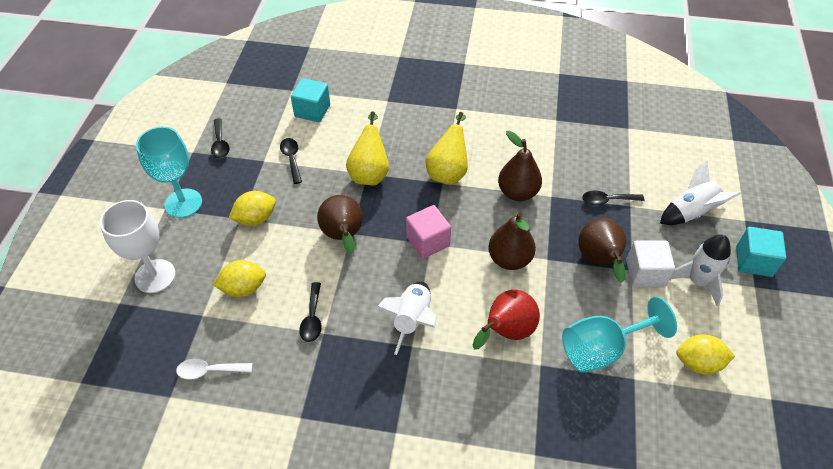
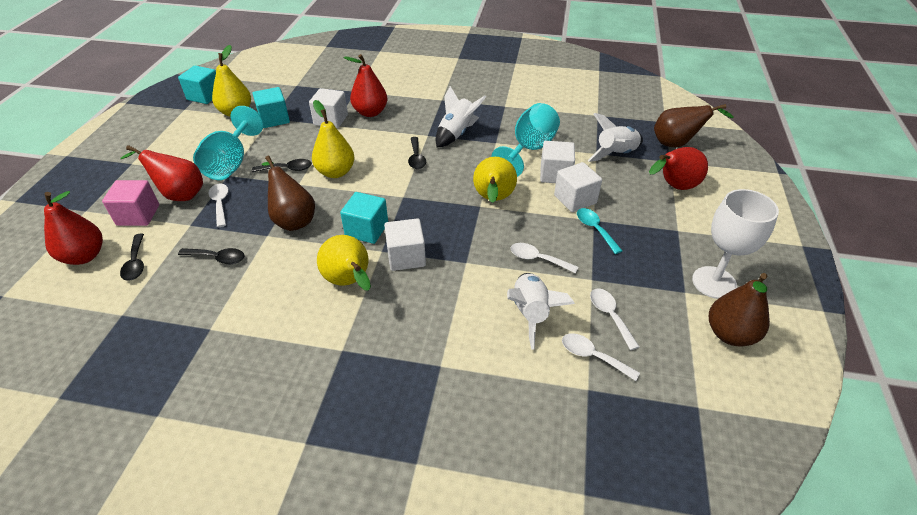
brown pear: 4 -> 3
red pear: 1 -> 4
turquoise cube: 2 -> 3
turquoise spoon: 0 -> 1
white cube: 1 -> 4
white spoon: 1 -> 4
yellow lemon: 3 -> 0
yellow pear: 2 -> 4

